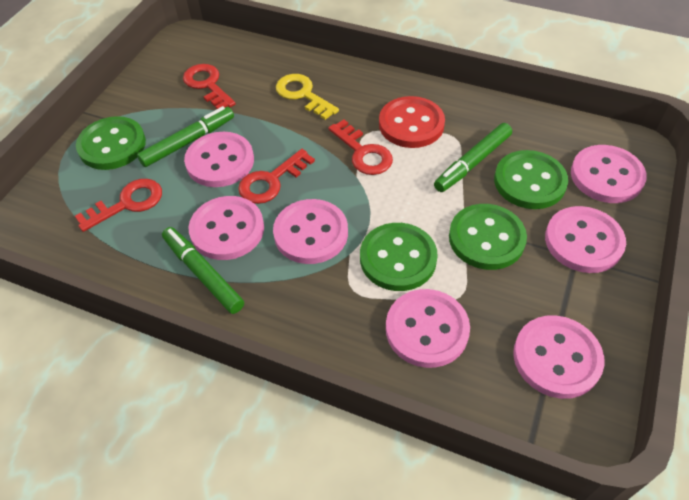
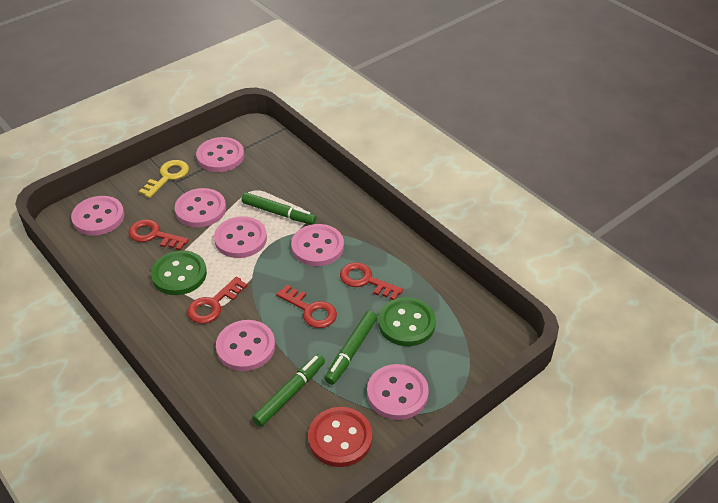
green button: 4 -> 2

